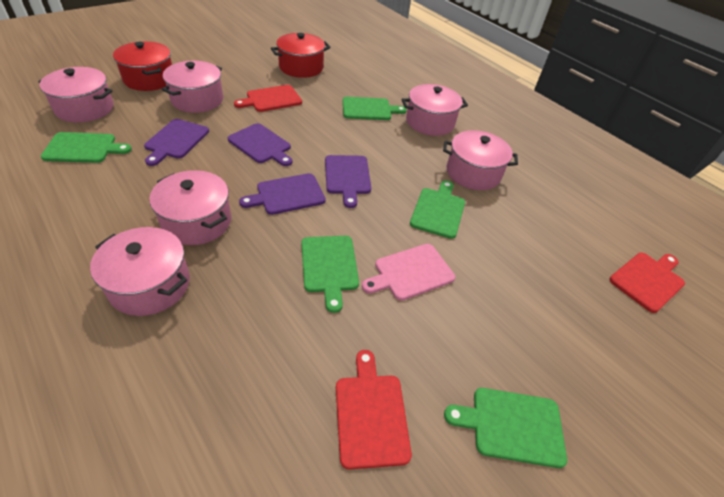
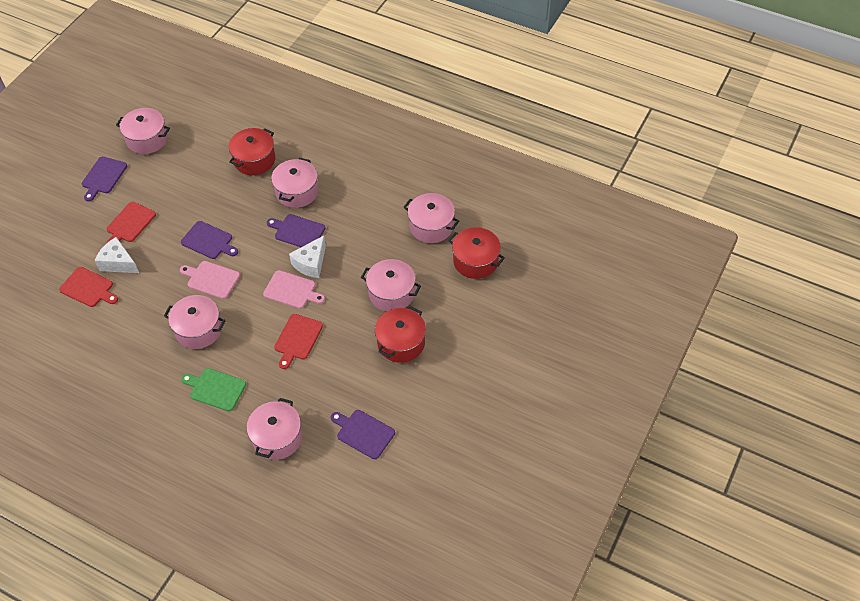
green cutting board: 5 -> 1
pink cutting board: 1 -> 2
red pot: 2 -> 3
white cheese: 0 -> 2

